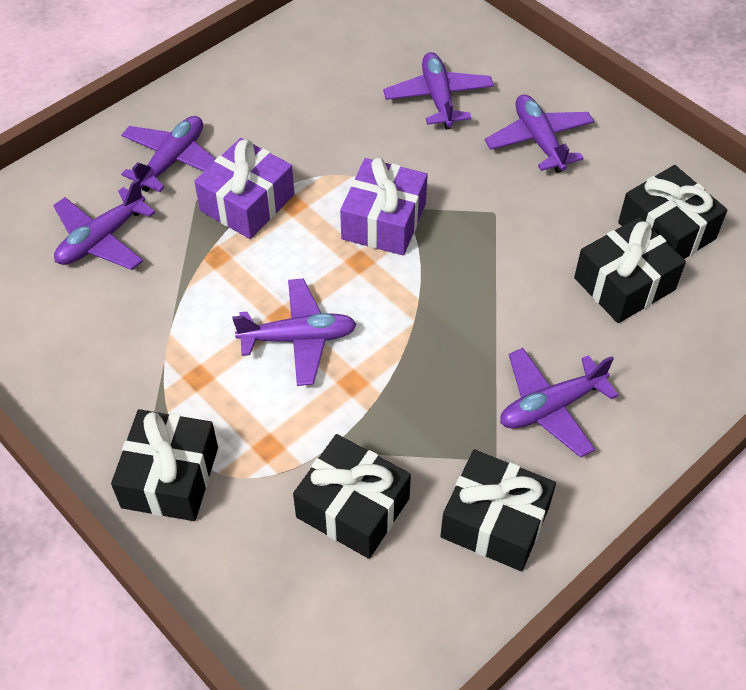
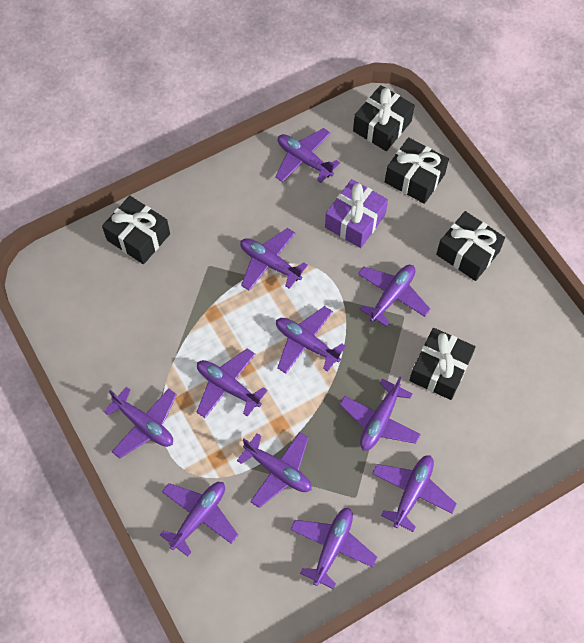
purple gift: 2 -> 1
purple plane: 6 -> 11

